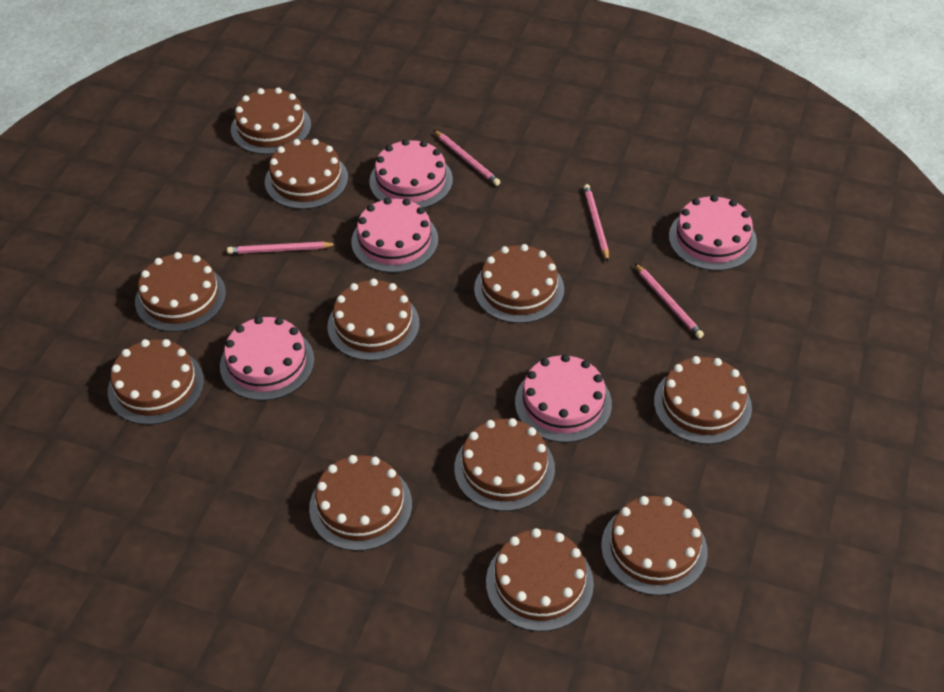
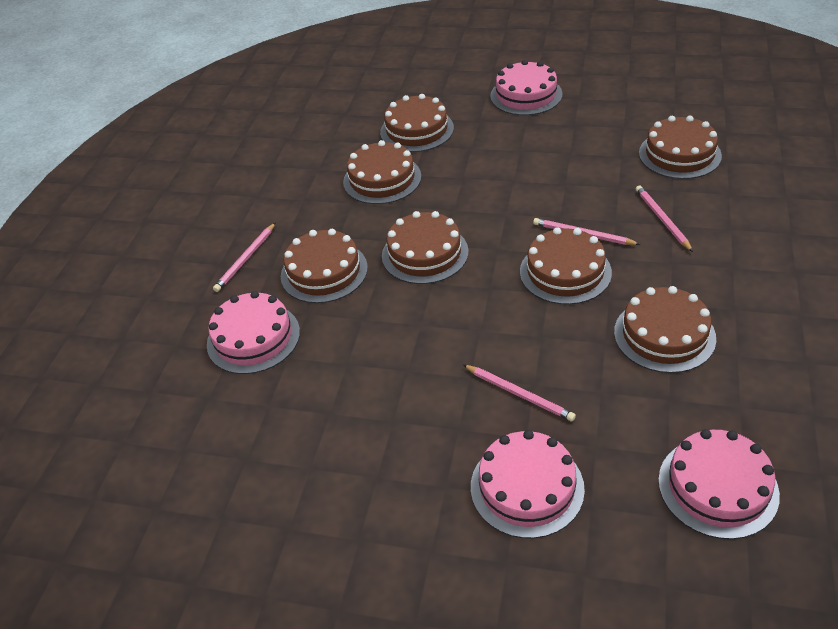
brown cake: 11 -> 7
pink cake: 5 -> 4

